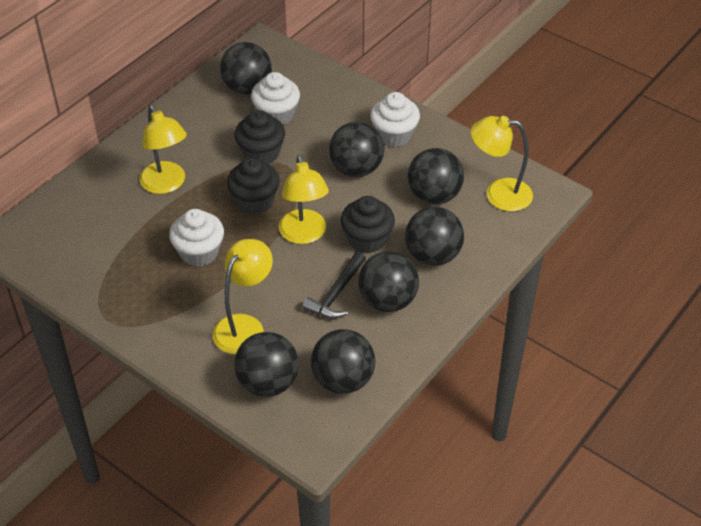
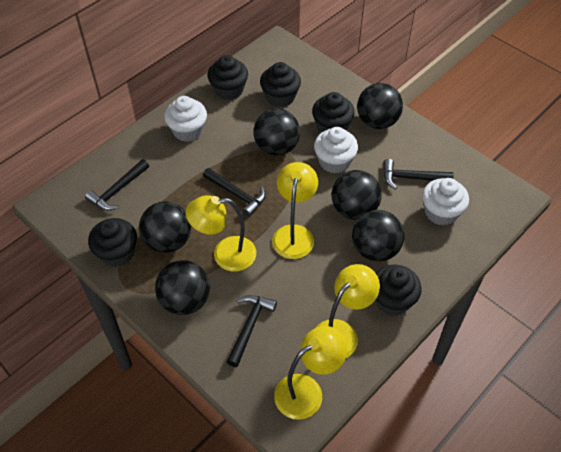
black ball: 7 -> 6
black cupcake: 3 -> 5
black hammer: 1 -> 4

